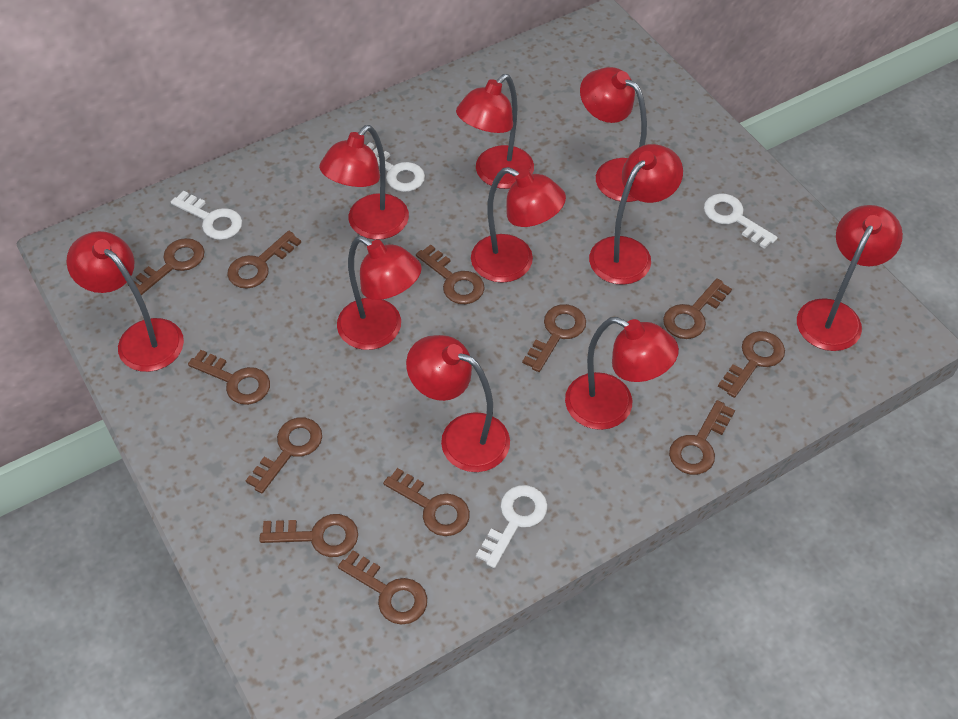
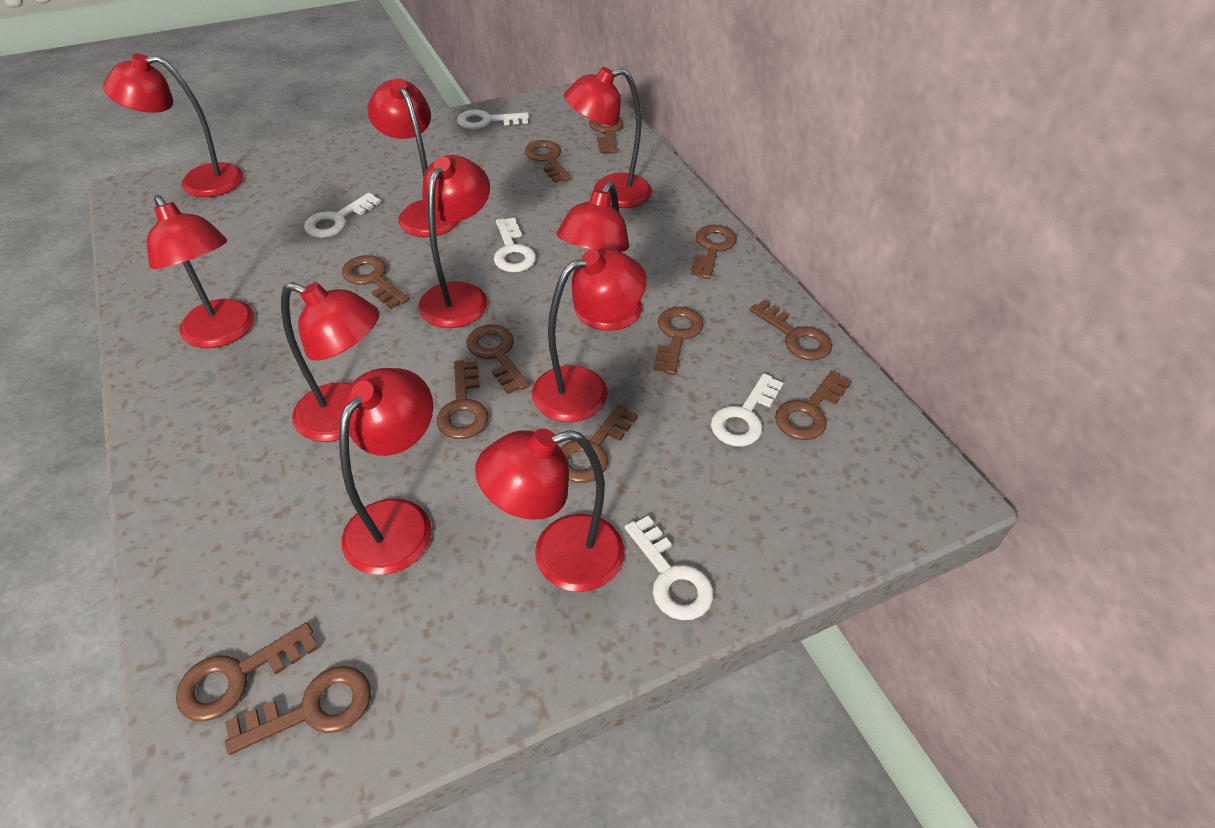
white key: 4 -> 5

